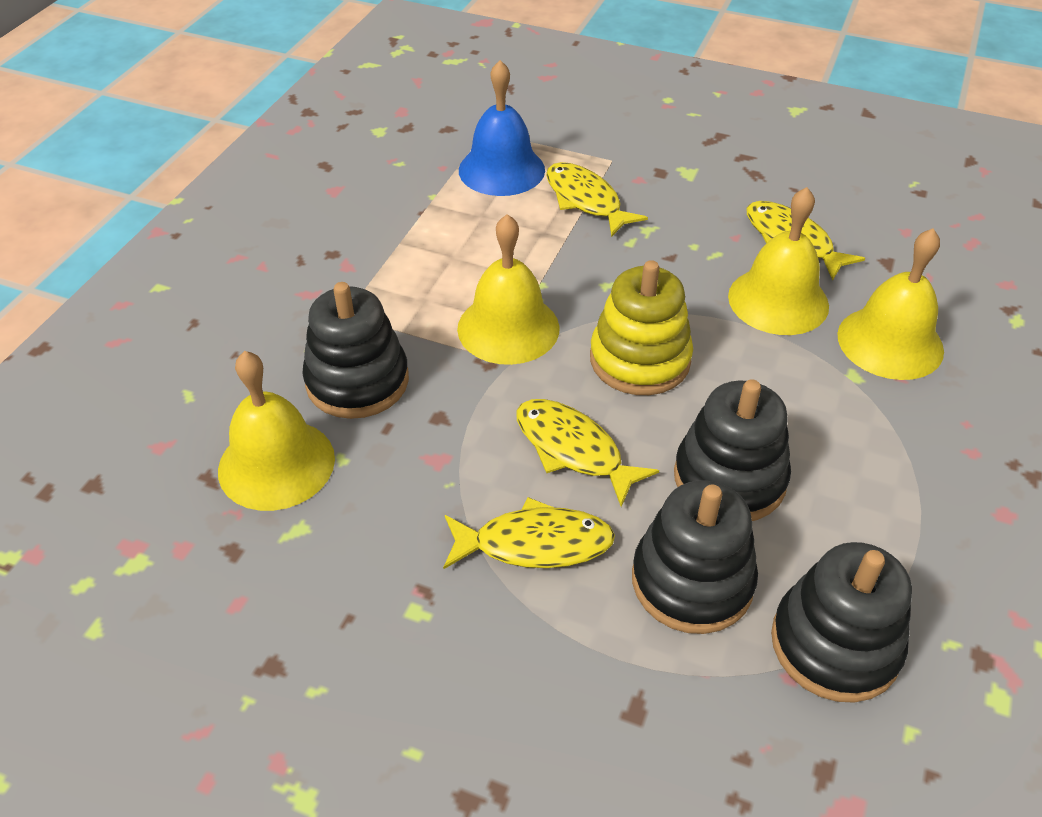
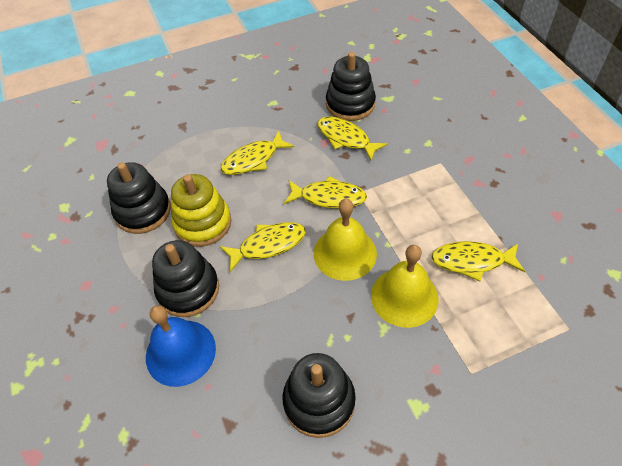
yellow bell: 4 -> 2
yellow fish: 4 -> 5

